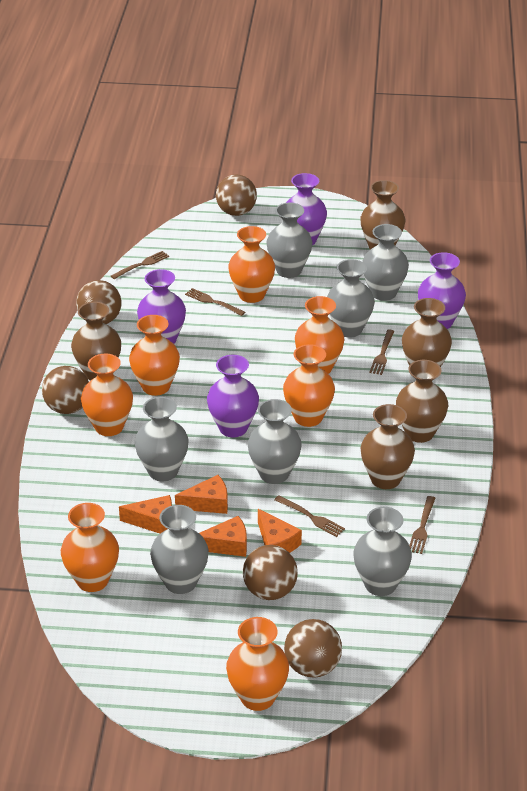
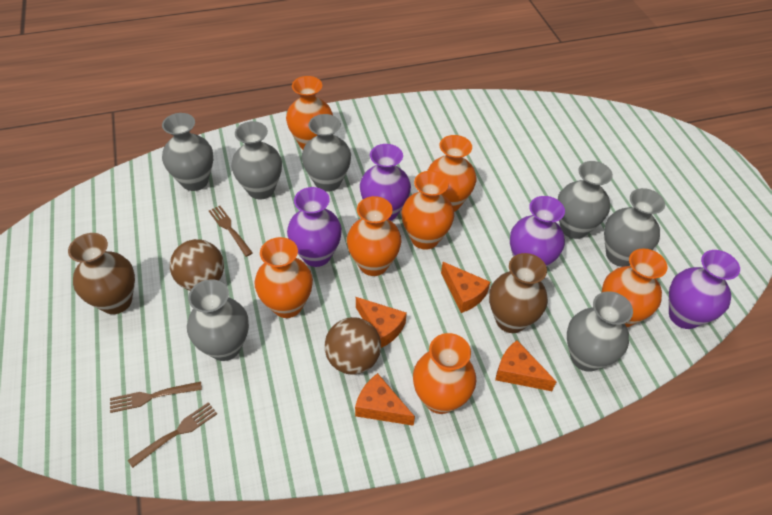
brown ball: 5 -> 2
brown fork: 5 -> 3
brown vase: 5 -> 2

